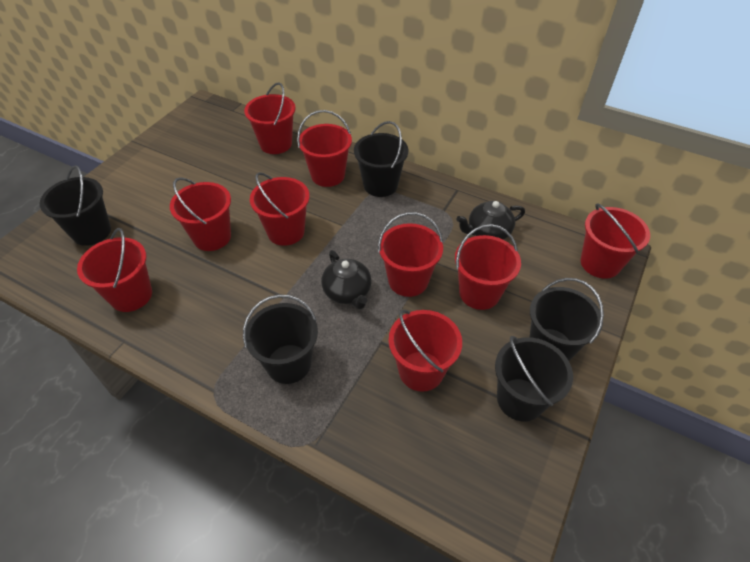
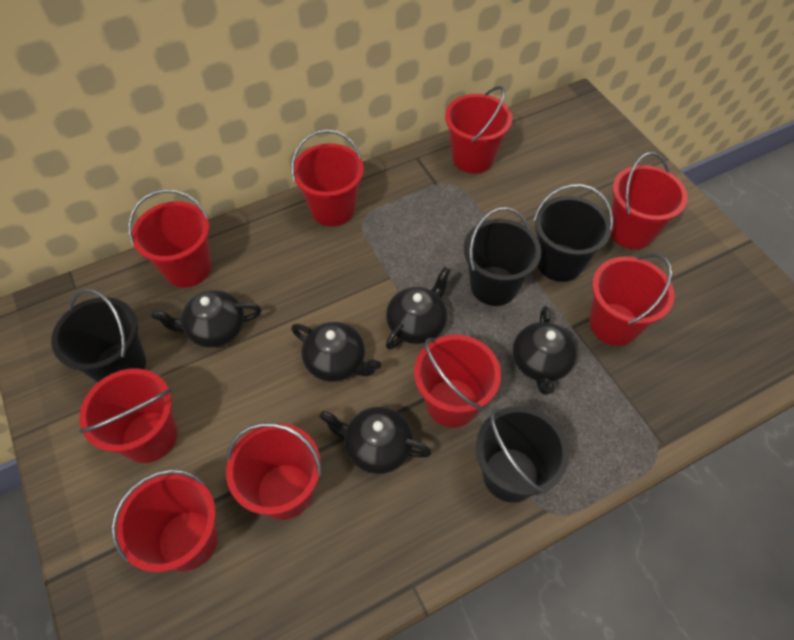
black bucket: 5 -> 4
black teapot: 2 -> 5

